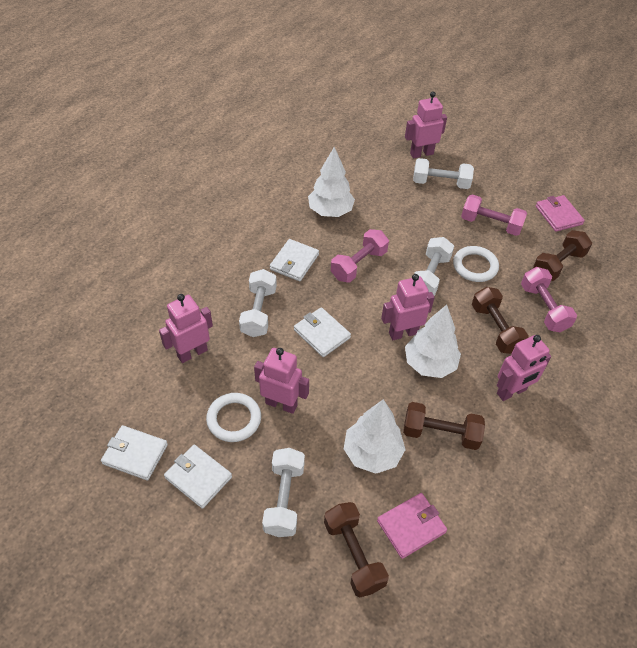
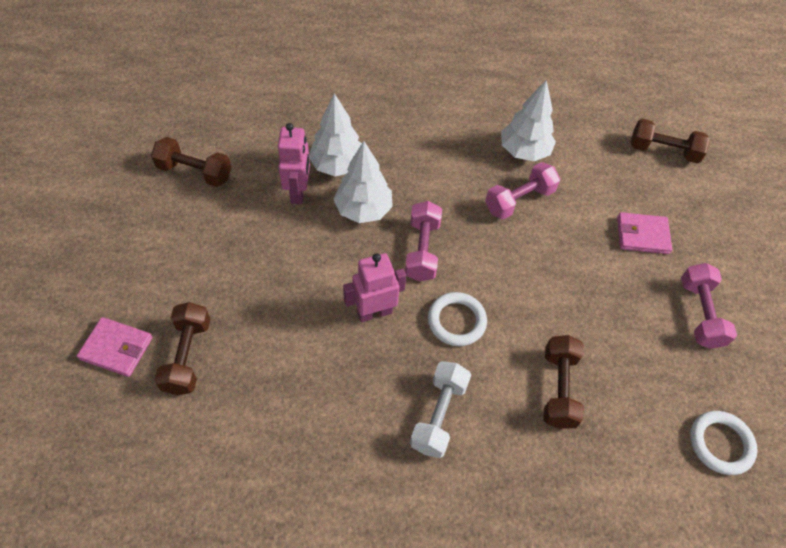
pink robot: 5 -> 2
white dumbbell: 4 -> 1
white wallet: 4 -> 0

